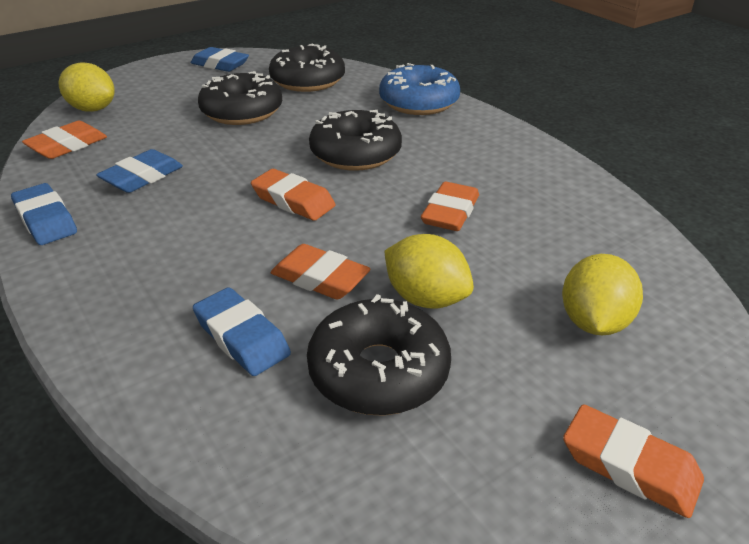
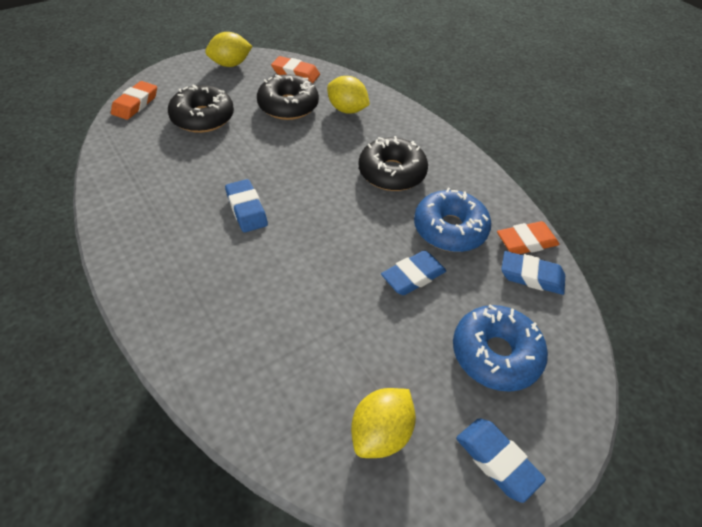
black donut: 4 -> 3
blue donut: 1 -> 2
orange eraser: 5 -> 3

